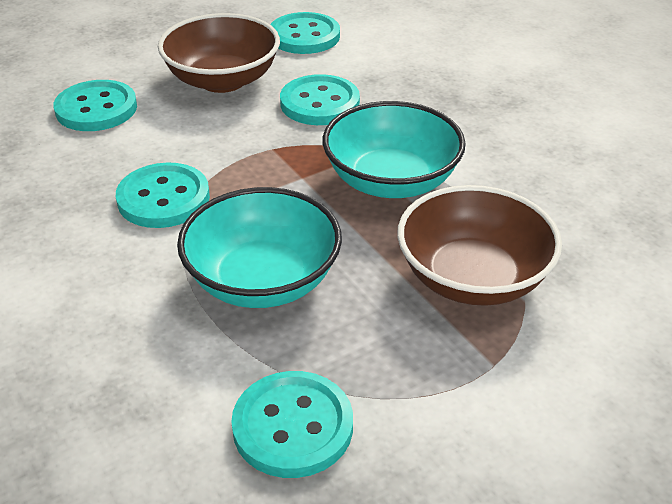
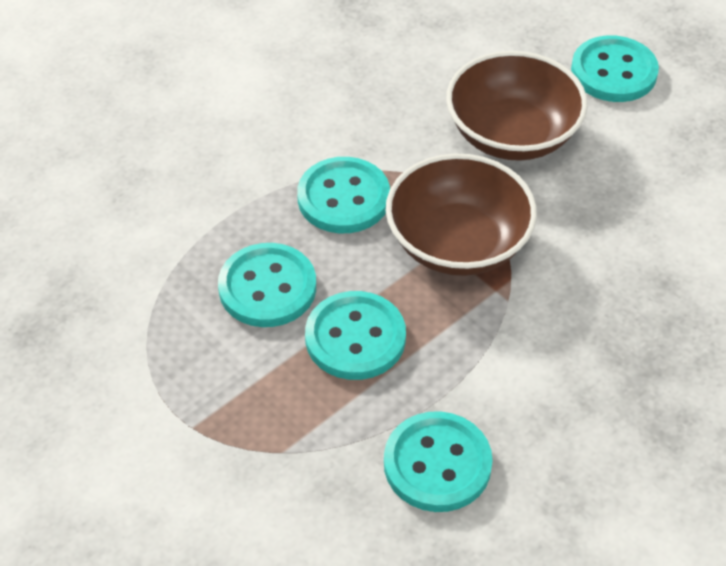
turquoise bowl: 2 -> 0

